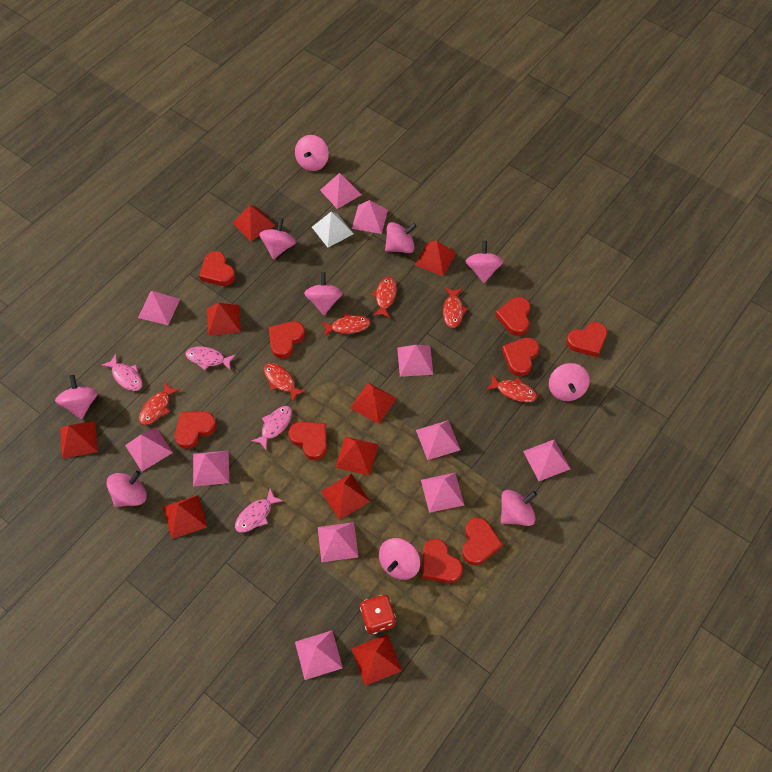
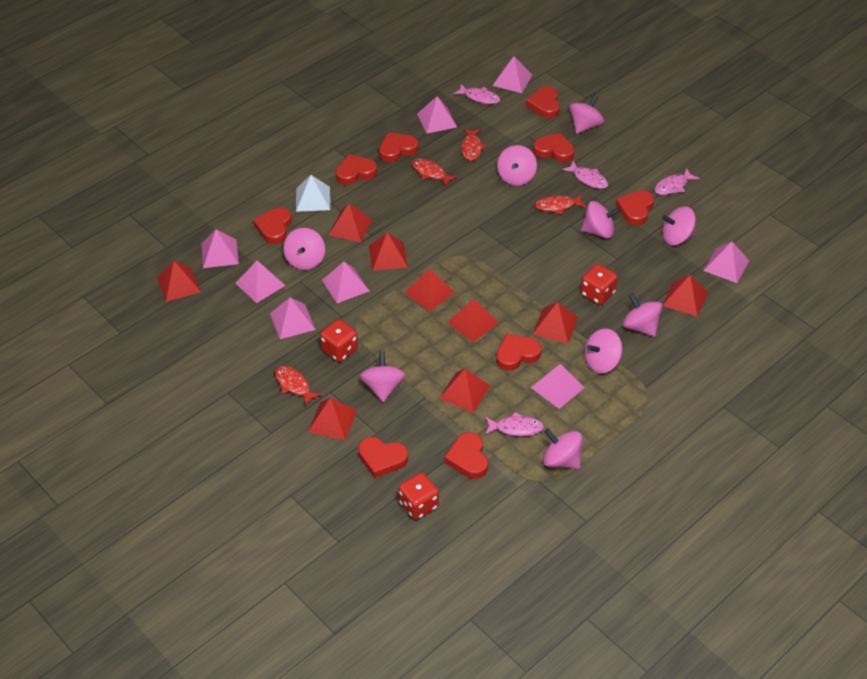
pink pyramid: 11 -> 8
pink spinning top: 10 -> 9
red dice: 1 -> 3
red fish: 6 -> 4

